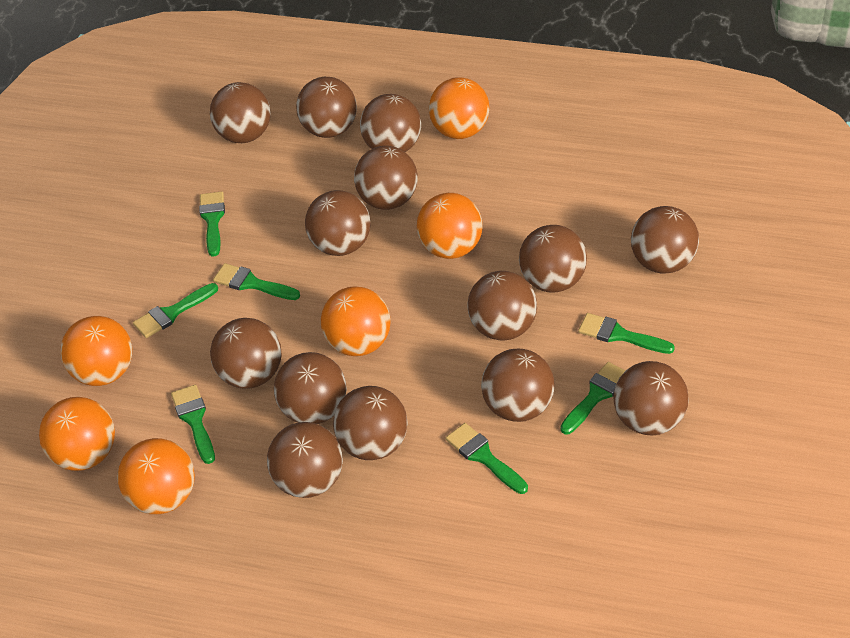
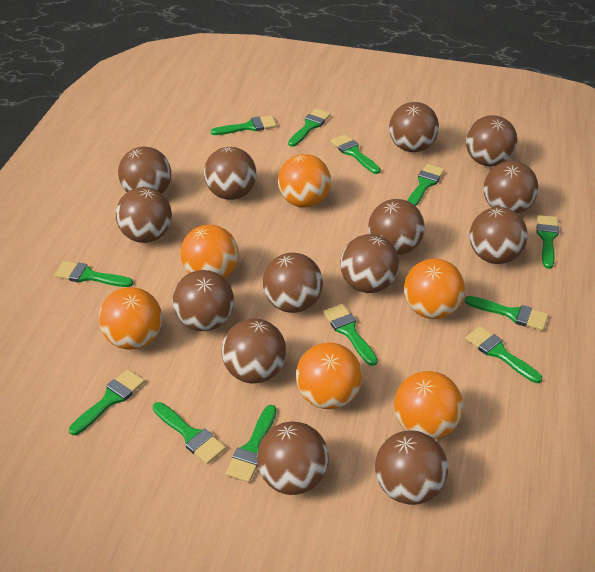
green brush: 7 -> 12

